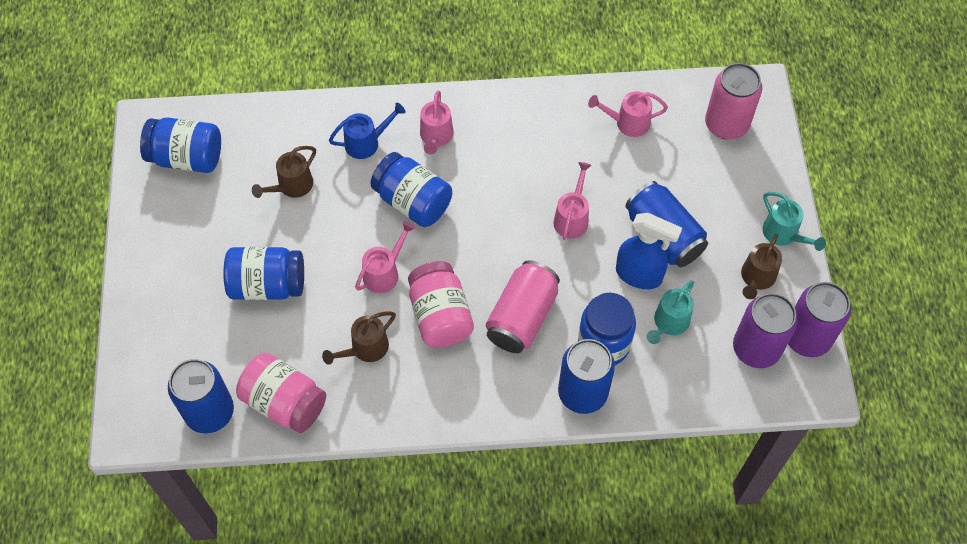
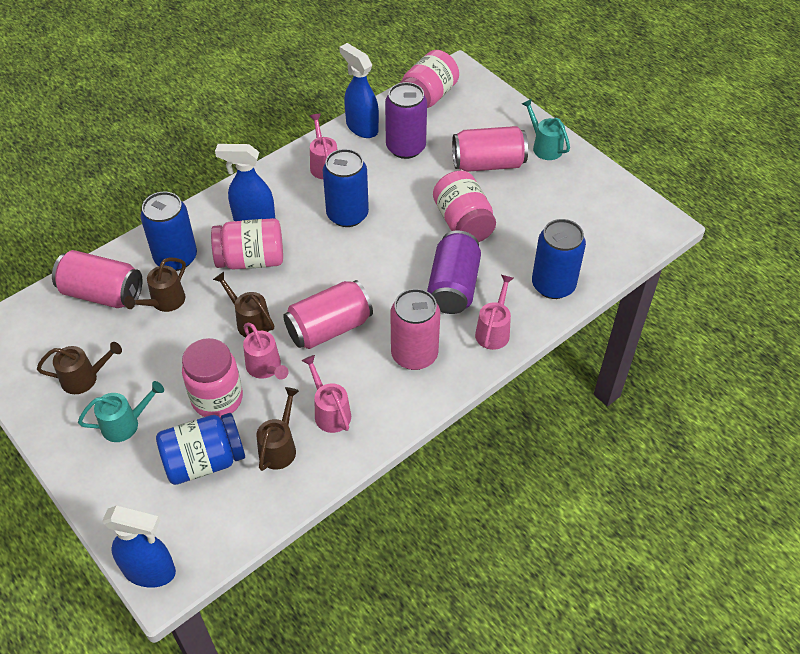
blue jar: 4 -> 1
blue spray bottle: 1 -> 3
blue watering can: 1 -> 0
brown watering can: 3 -> 4
pink can: 2 -> 4
pink jar: 2 -> 4

